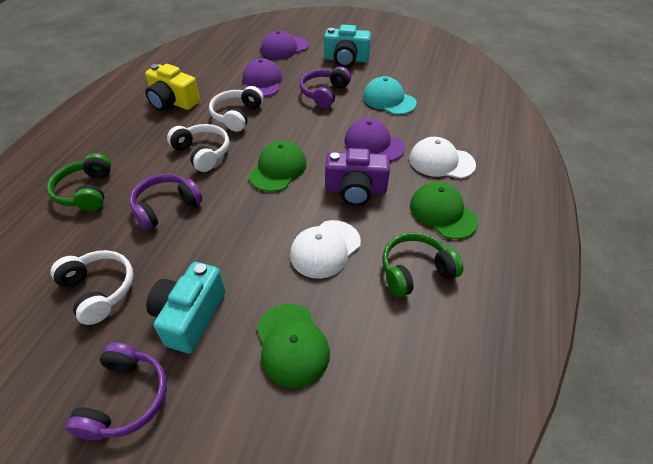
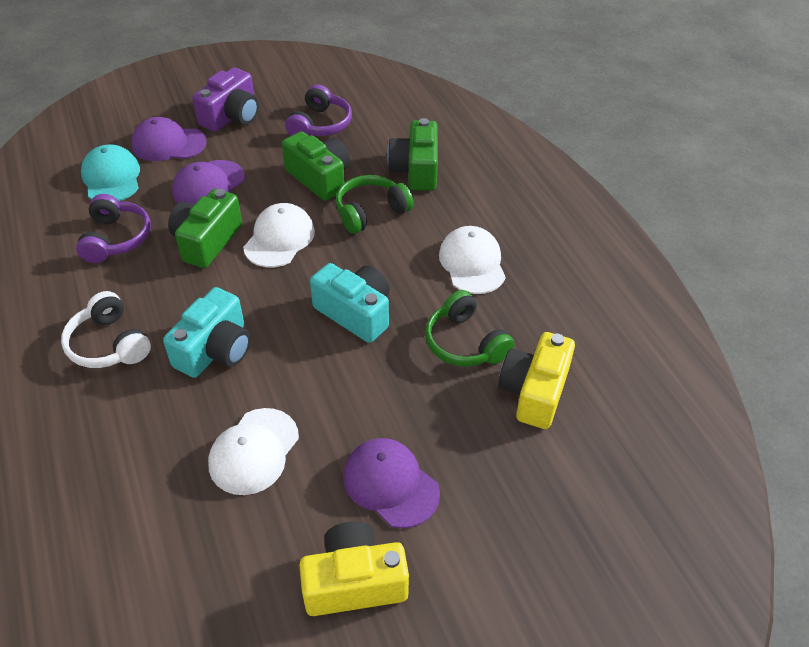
green camera: 0 -> 3
green cap: 3 -> 0
purple headphones: 3 -> 2
white cap: 2 -> 3
white headphones: 3 -> 1
yellow camera: 1 -> 2

